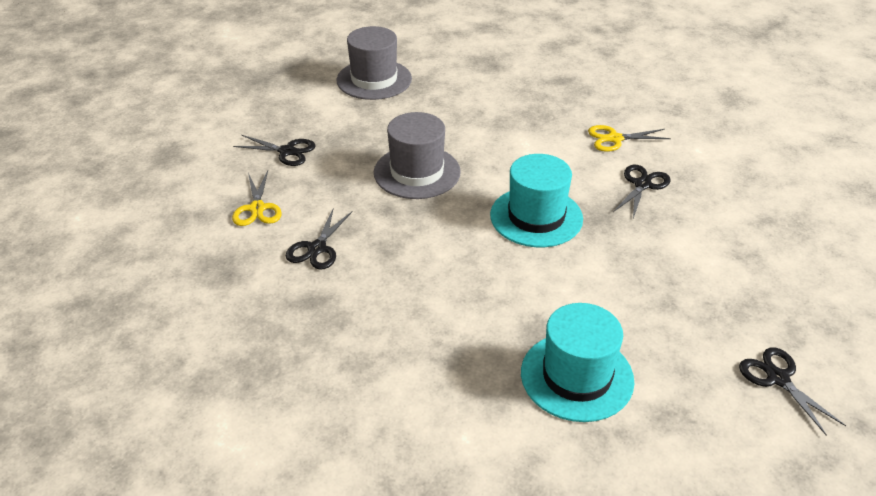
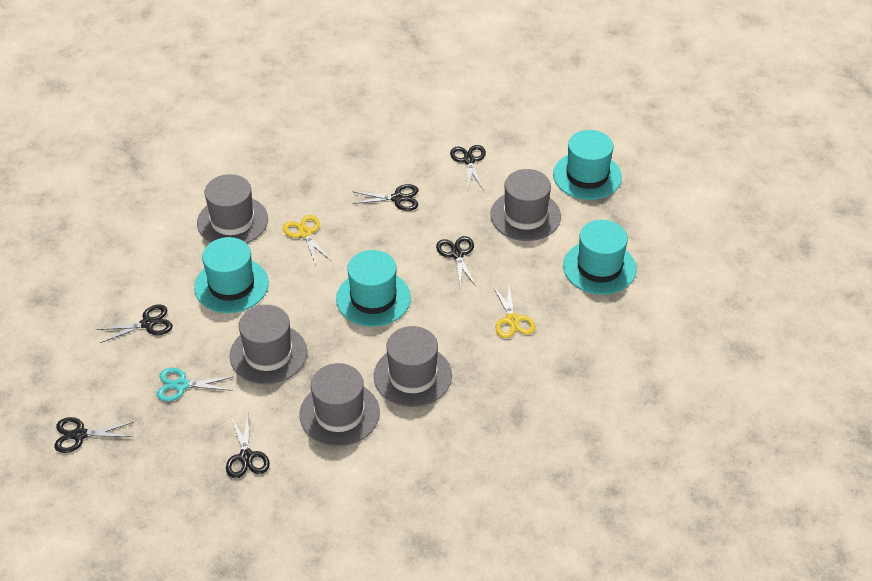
black scissors: 4 -> 6
grey hat: 2 -> 5
turquoise hat: 2 -> 4
turquoise scissors: 0 -> 1

